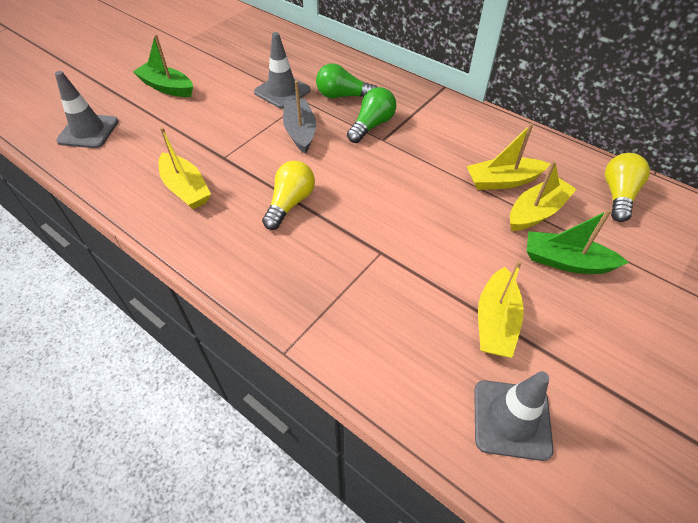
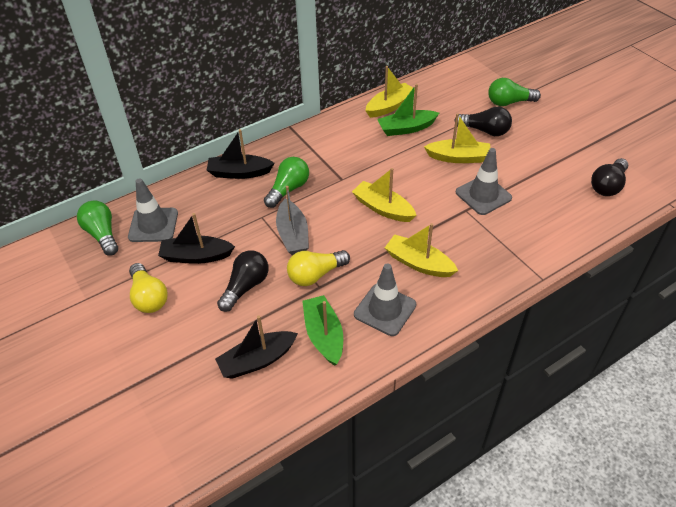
black boat: 0 -> 3
black light bulb: 0 -> 3
green light bulb: 2 -> 3

